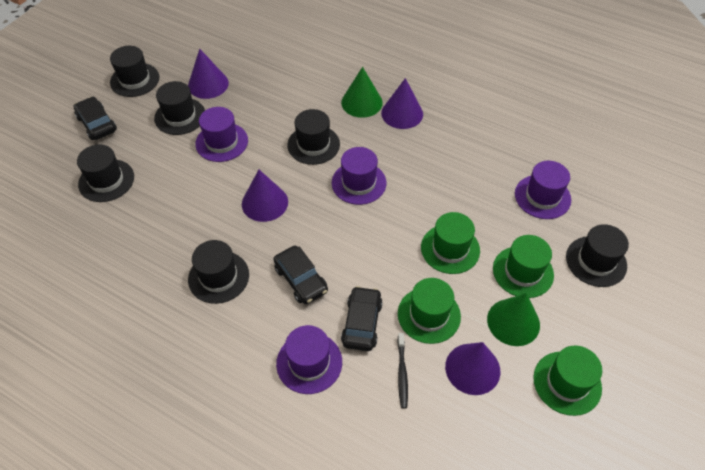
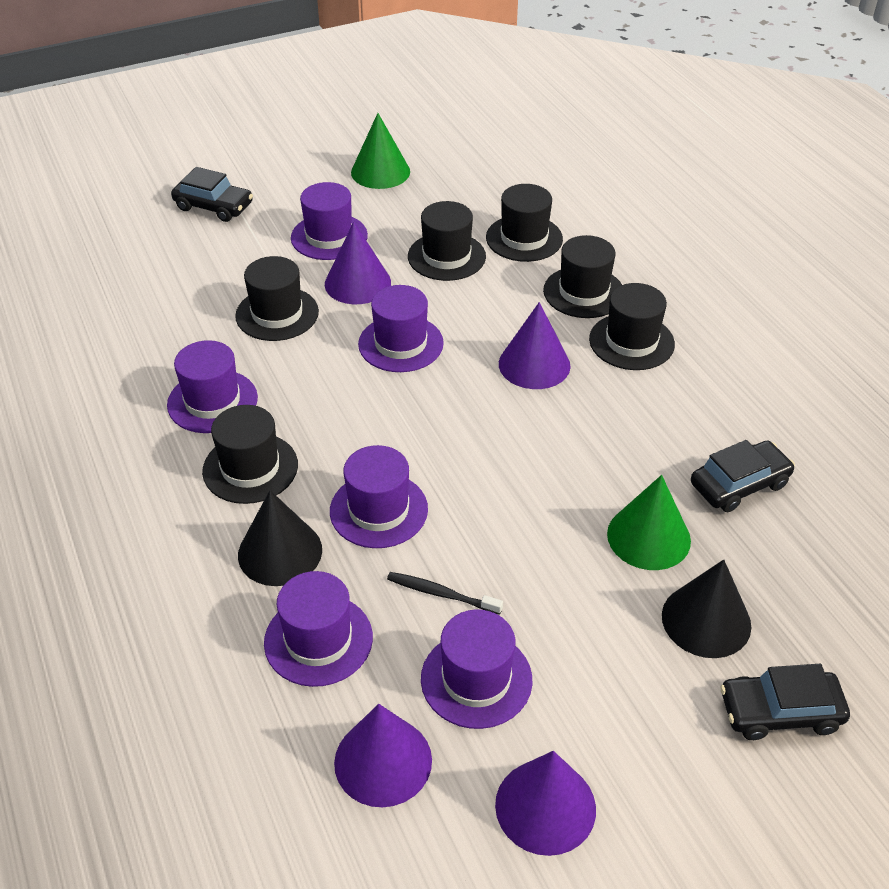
black cone: 0 -> 2
green hat: 4 -> 0
purple hat: 4 -> 6

